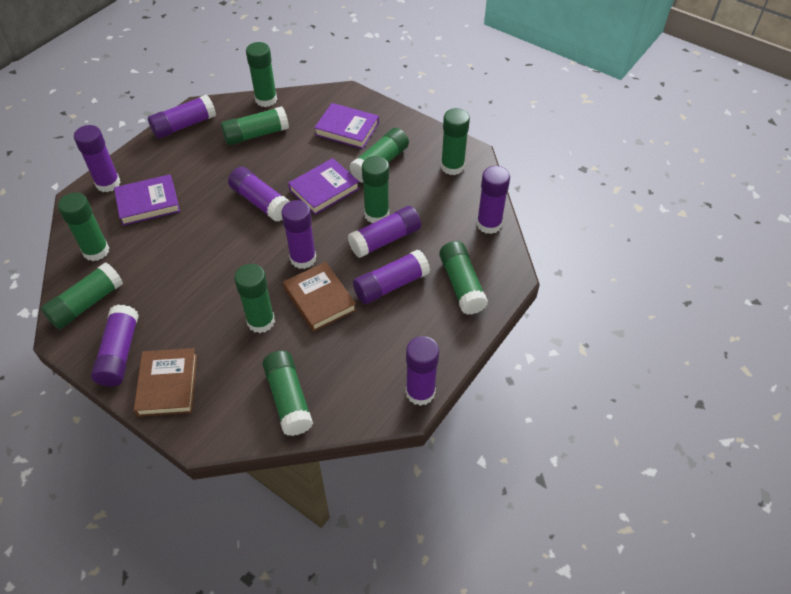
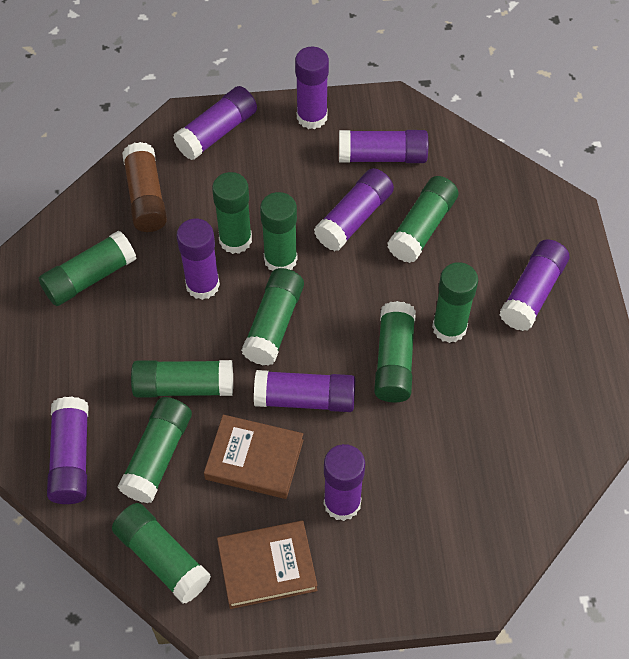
brown glue stick: 0 -> 1
purple book: 3 -> 0

